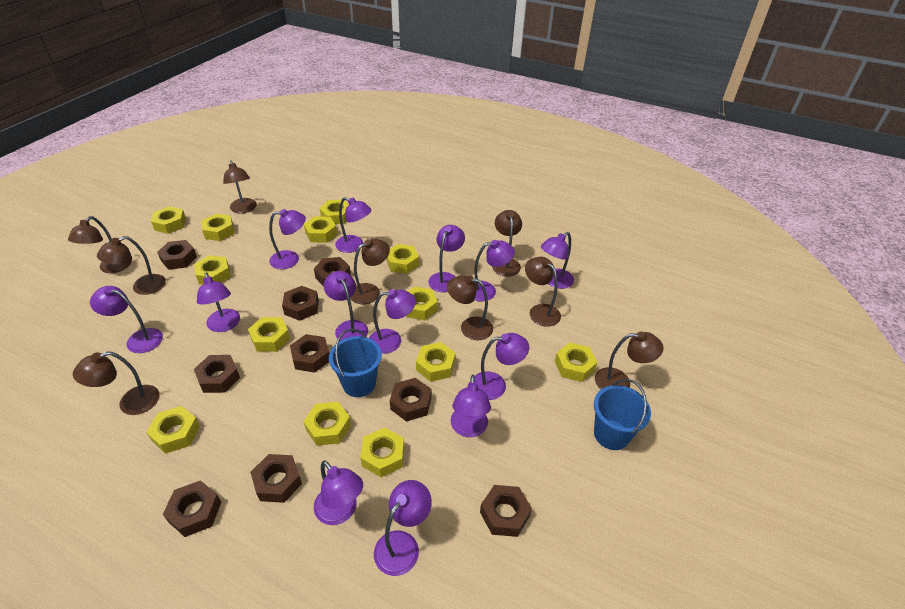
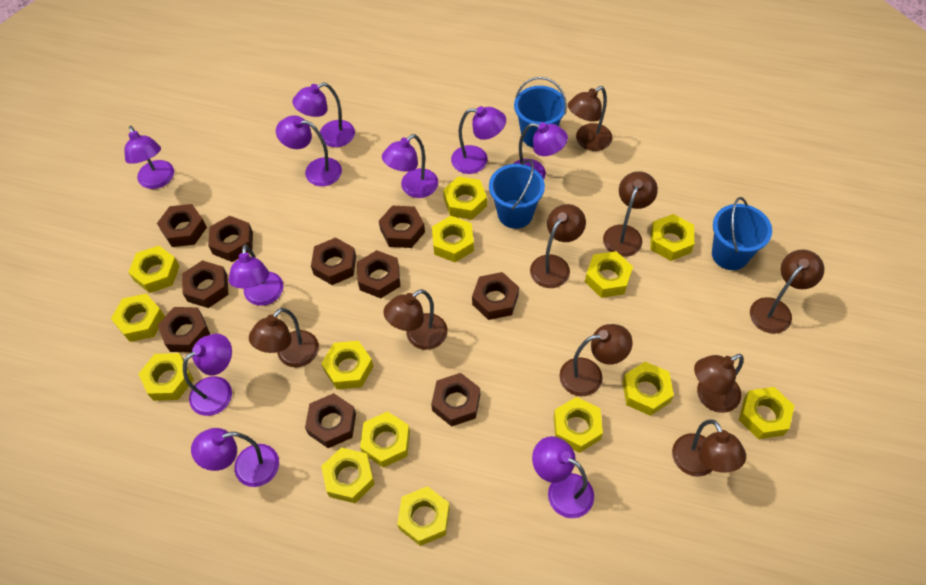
blue bucket: 2 -> 3
brown nut: 9 -> 10
purple lamp: 13 -> 10
yellow nut: 13 -> 14

